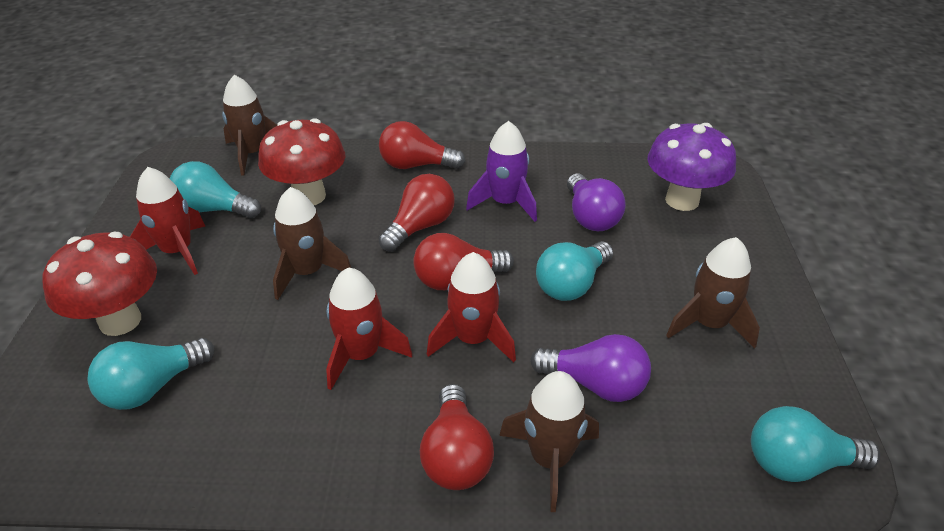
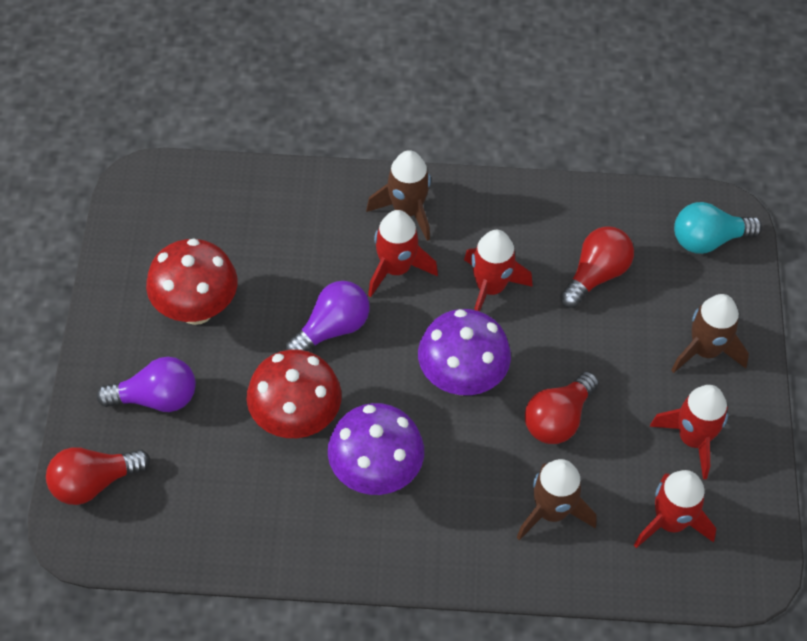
brown rocket: 4 -> 3
purple mushroom: 1 -> 2
purple rocket: 1 -> 0
red light bulb: 4 -> 3
red rocket: 3 -> 4
turquoise light bulb: 4 -> 1

